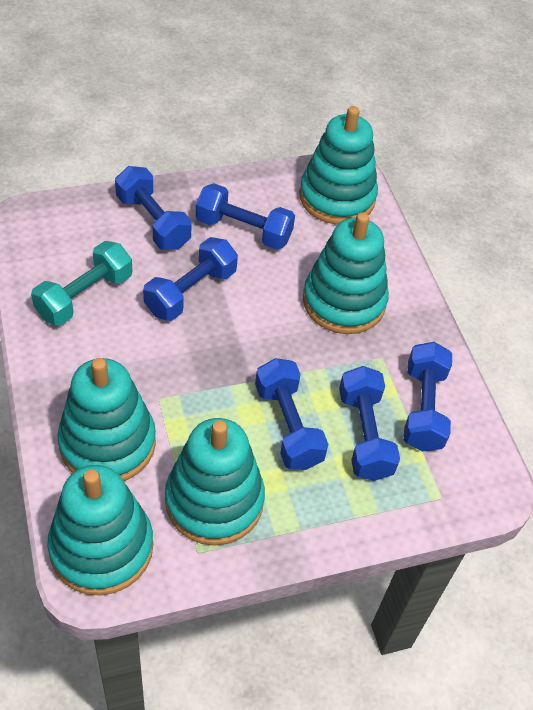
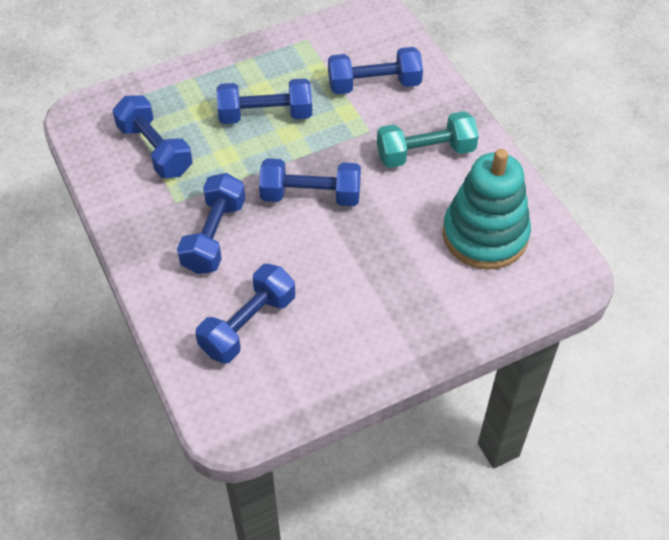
turquoise stacking toy: 5 -> 1

